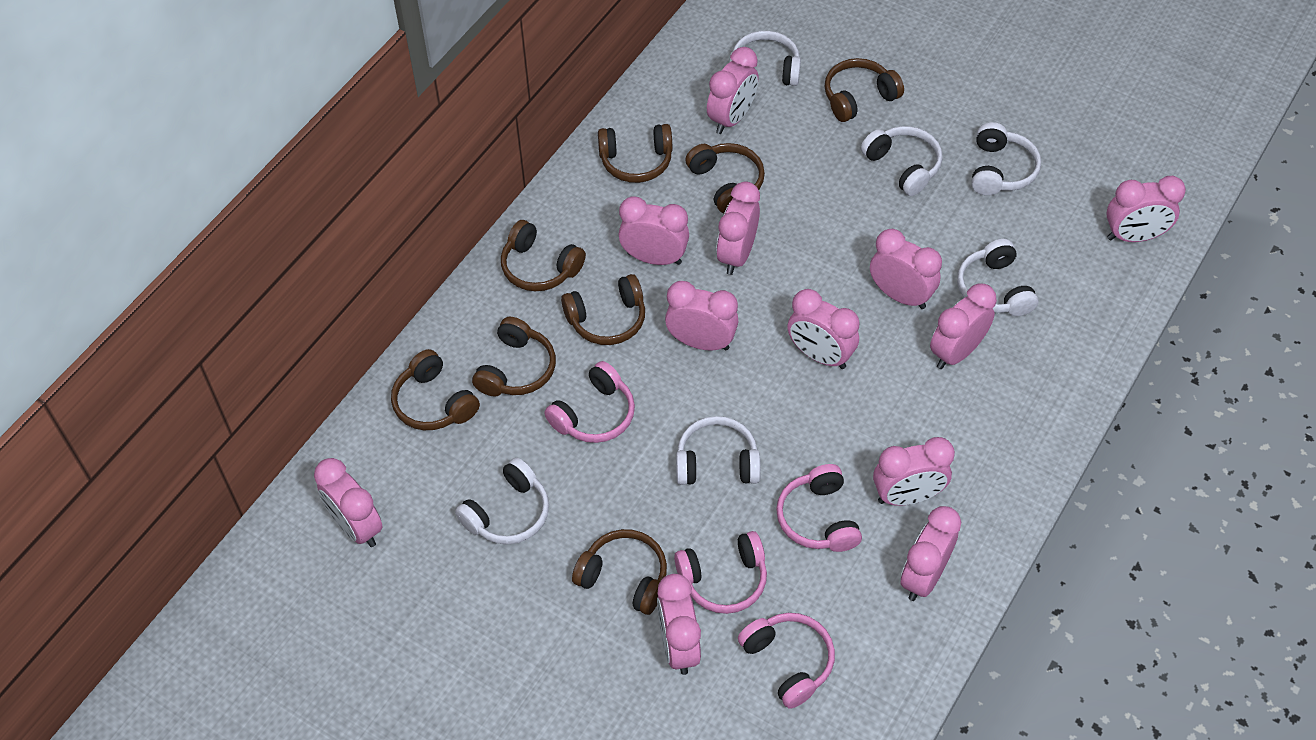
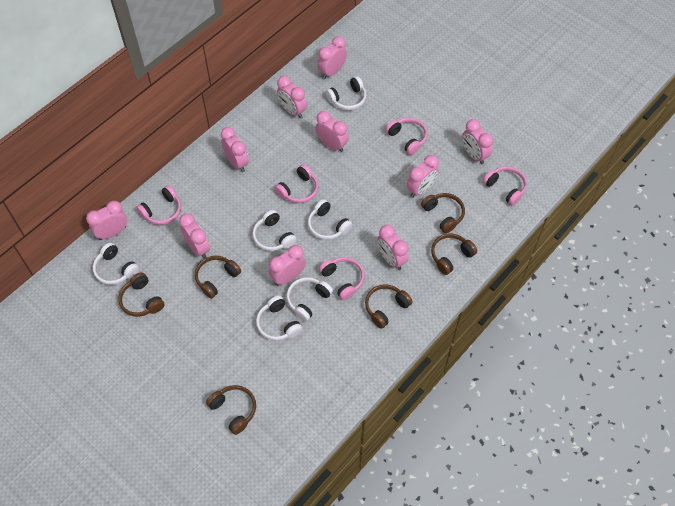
brown headphones: 8 -> 6
pink clock: 12 -> 10
pink headphones: 4 -> 5

